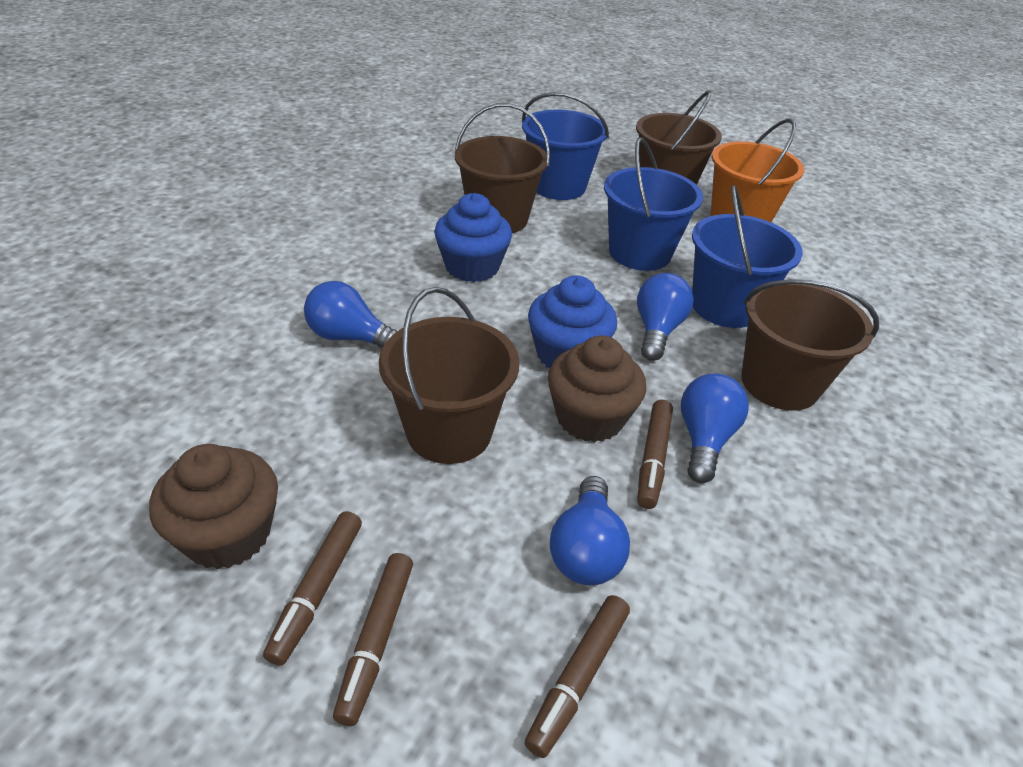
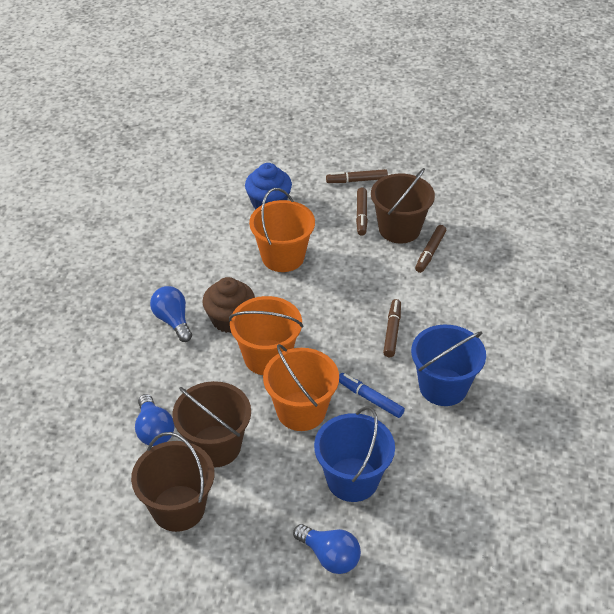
blue bucket: 3 -> 2
blue cupcake: 2 -> 1
blue light bulb: 4 -> 3
blue marker: 0 -> 1
brown bucket: 4 -> 3
brown cupcake: 2 -> 1
orange bucket: 1 -> 3

